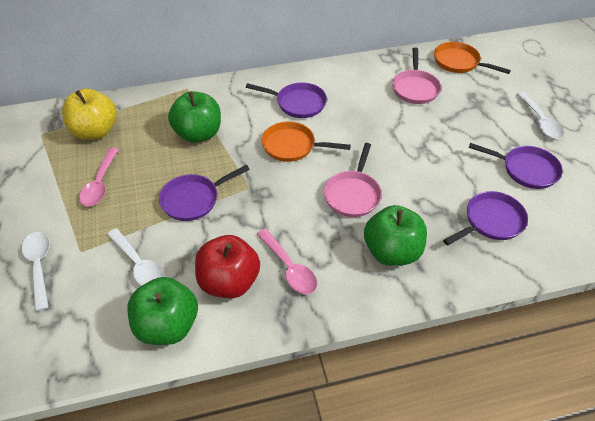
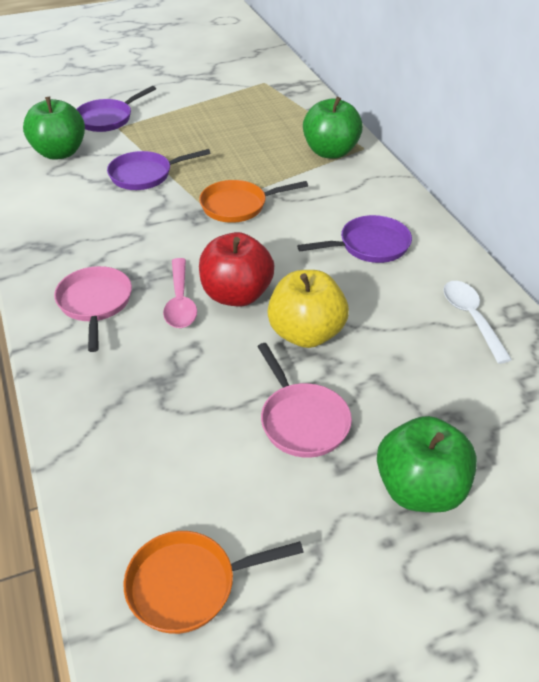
pink spoon: 2 -> 1
purple pan: 4 -> 3
white spoon: 3 -> 1

